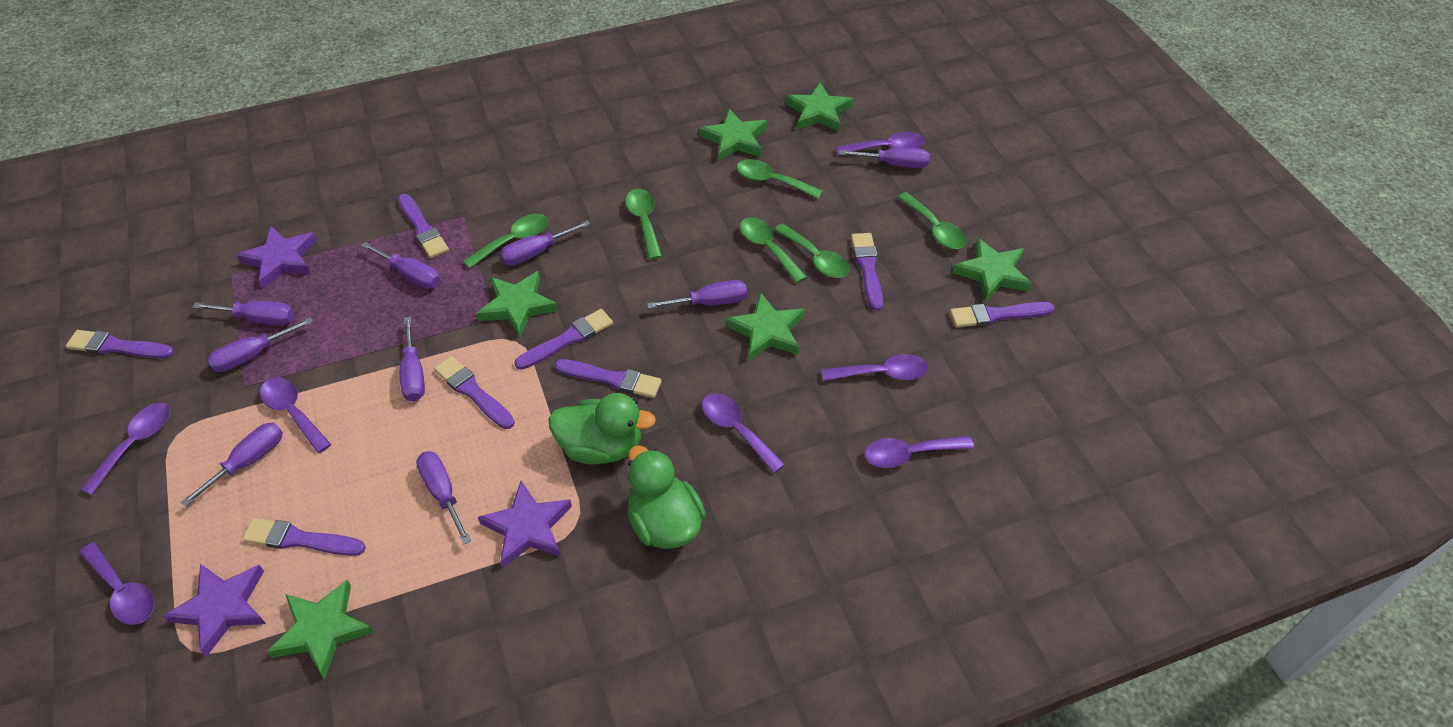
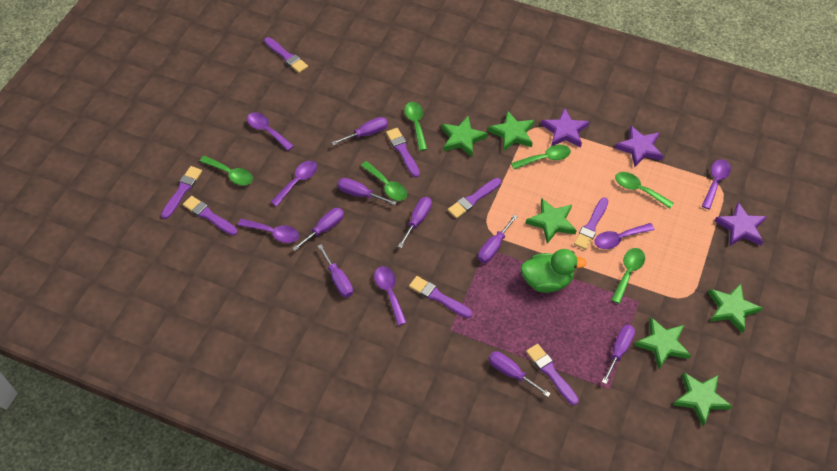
green duck: 2 -> 1
purple screwdriver: 9 -> 8
purple spoon: 7 -> 6

